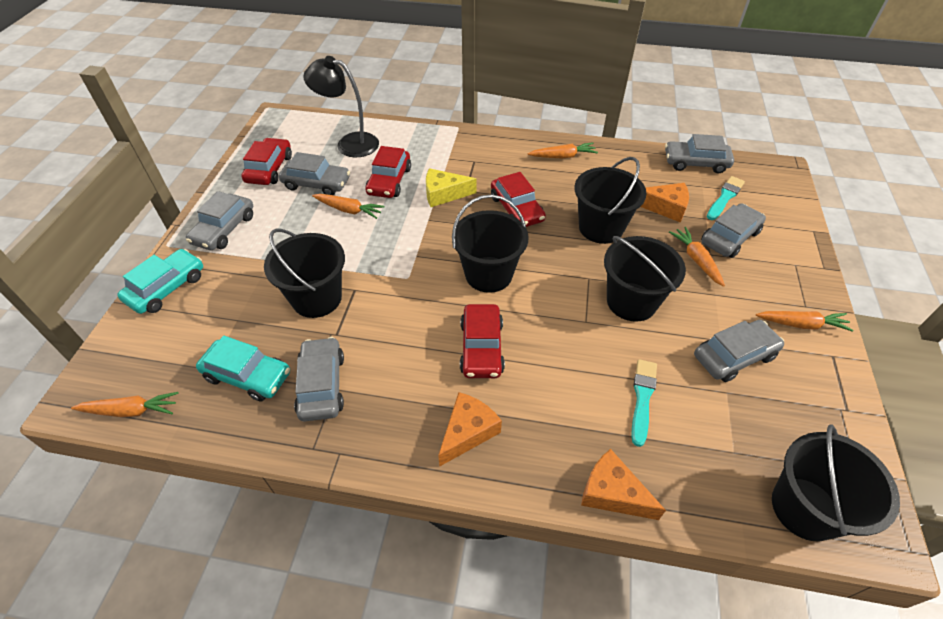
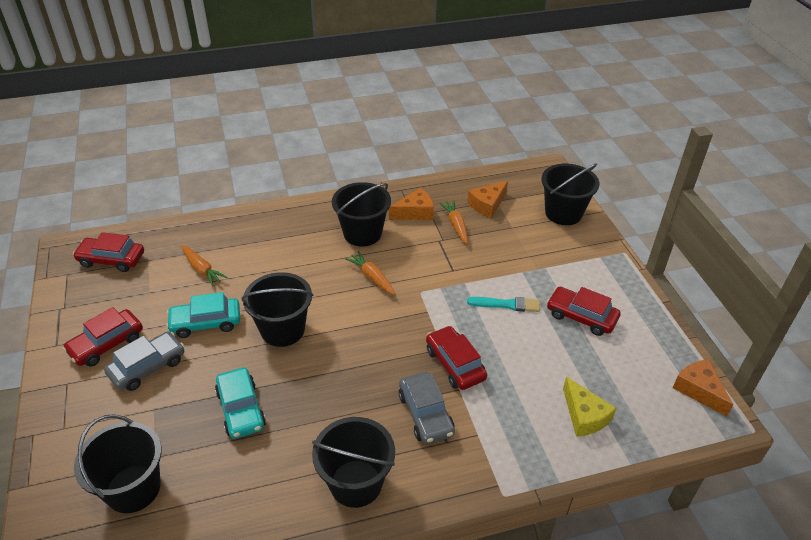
black lamp: 1 -> 0
grey car: 6 -> 2
orange carrot: 5 -> 3
turquoise brush: 2 -> 1

